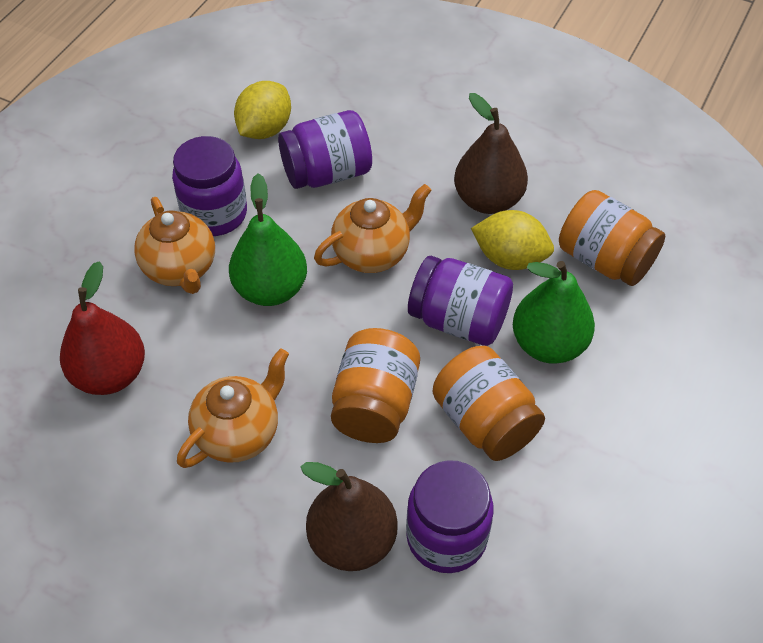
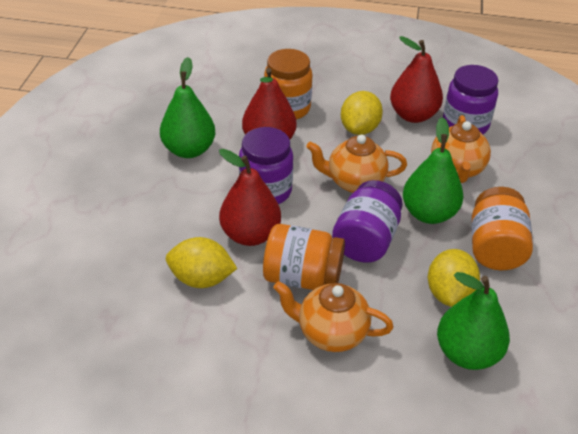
brown pear: 2 -> 0
green pear: 2 -> 3
purple jar: 4 -> 3
red pear: 1 -> 3
yellow lemon: 2 -> 3

